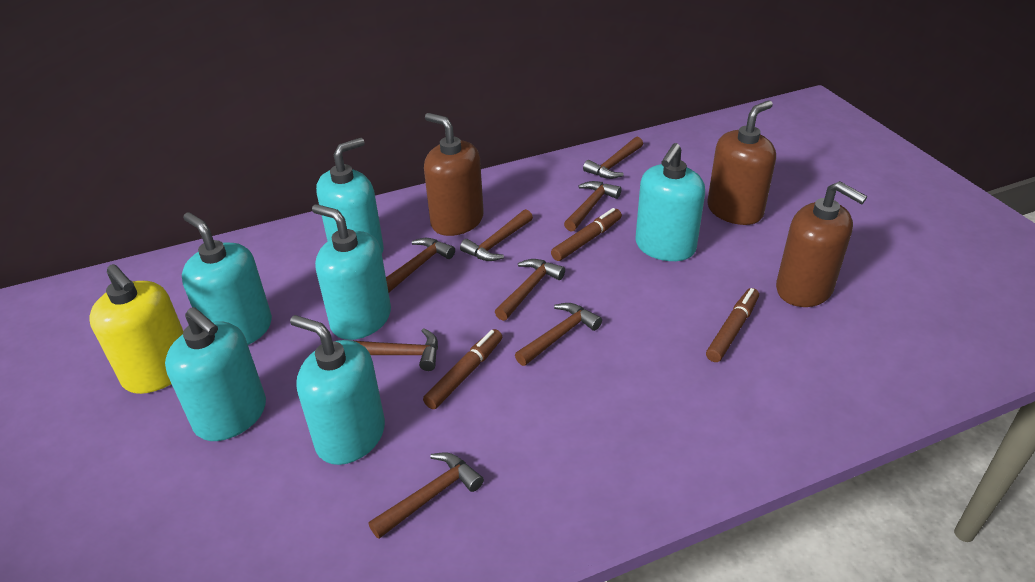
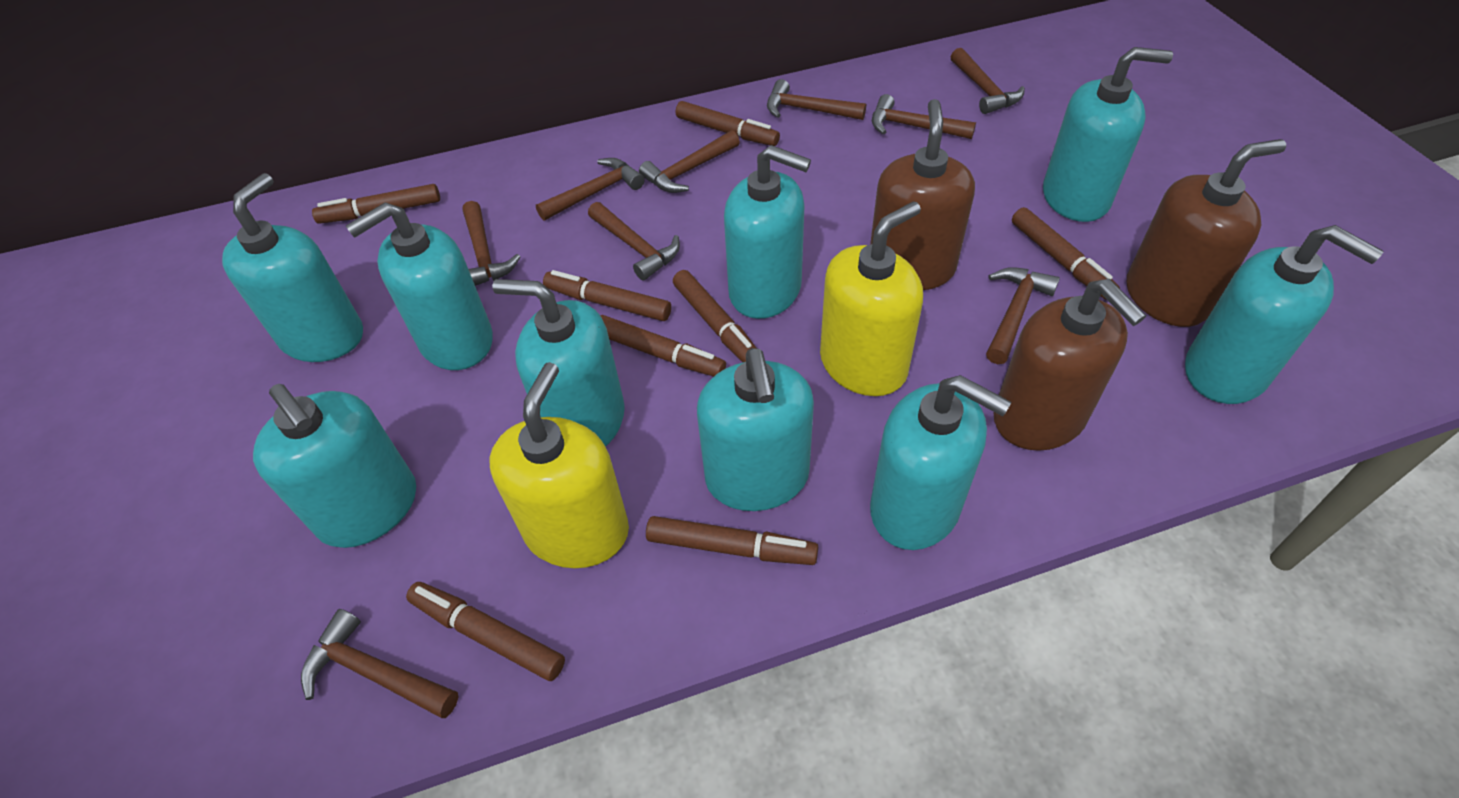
brown hammer: 8 -> 9
brown marker: 3 -> 8
turquoise soap dispenser: 6 -> 9
yellow soap dispenser: 1 -> 2

